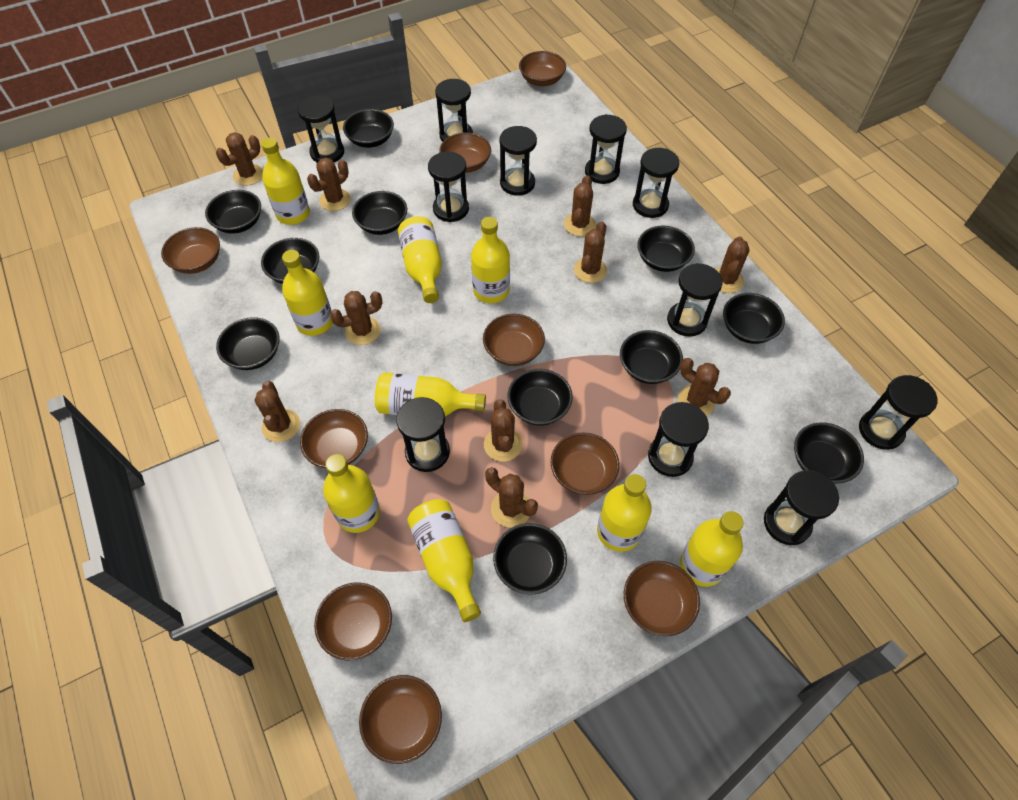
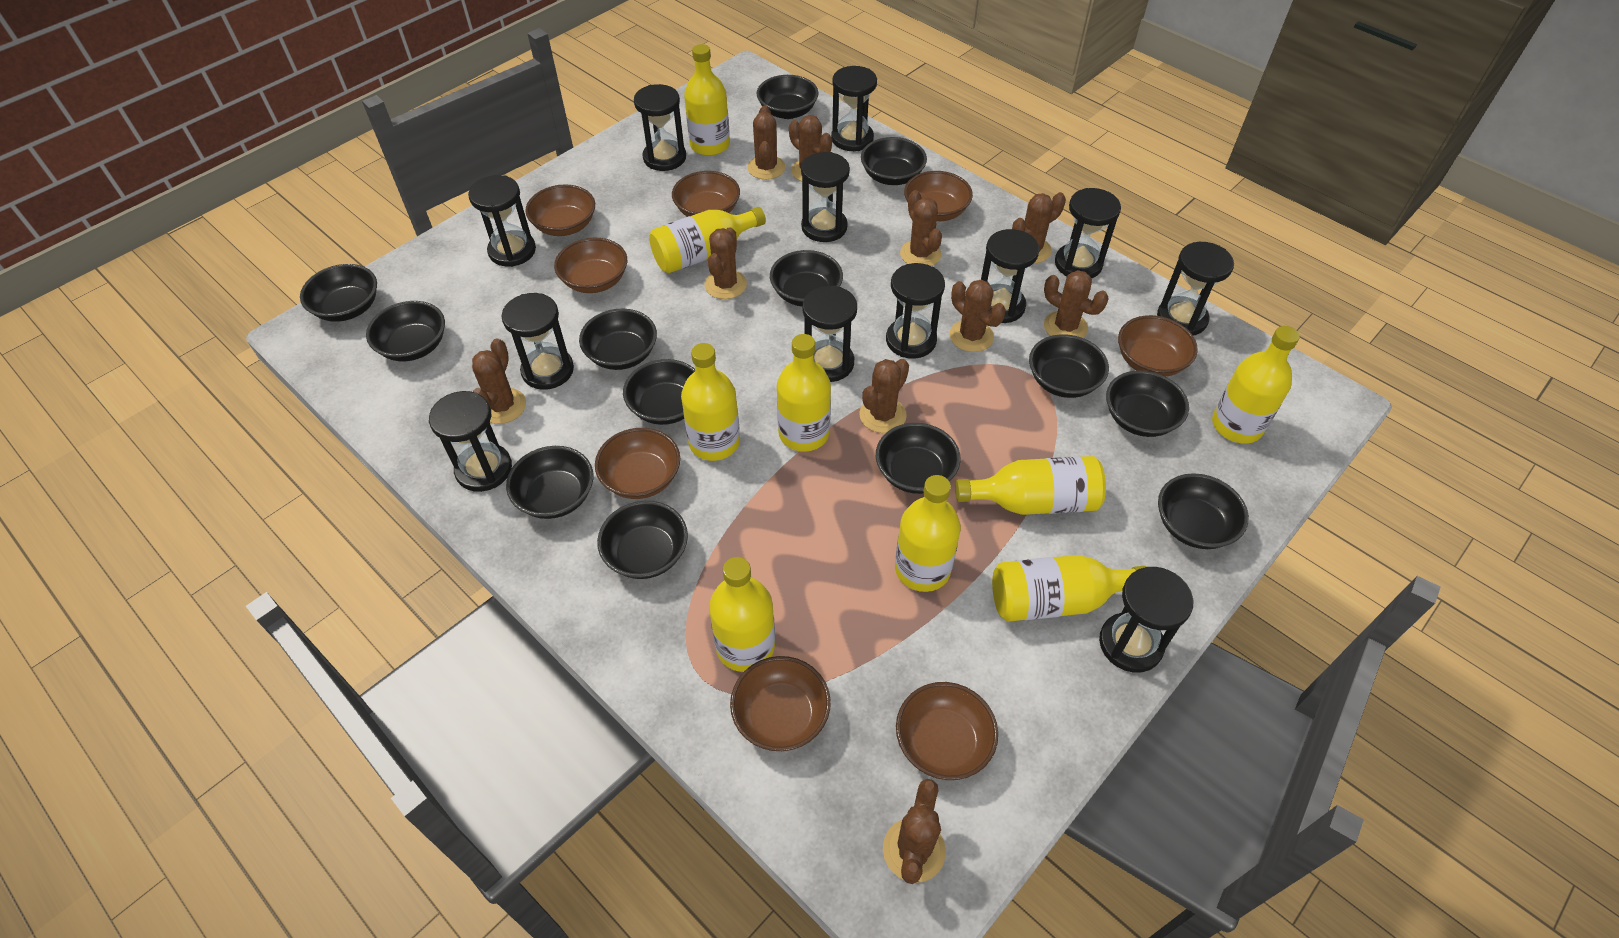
black bowl: 11 -> 13
black hourglass: 11 -> 12
brown bowl: 9 -> 8

